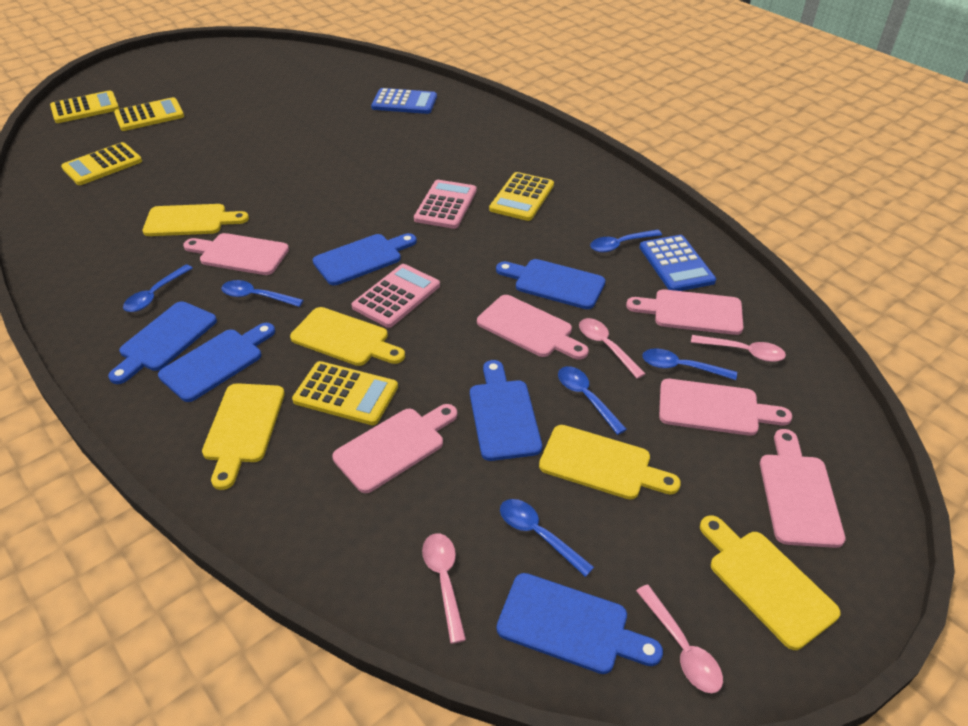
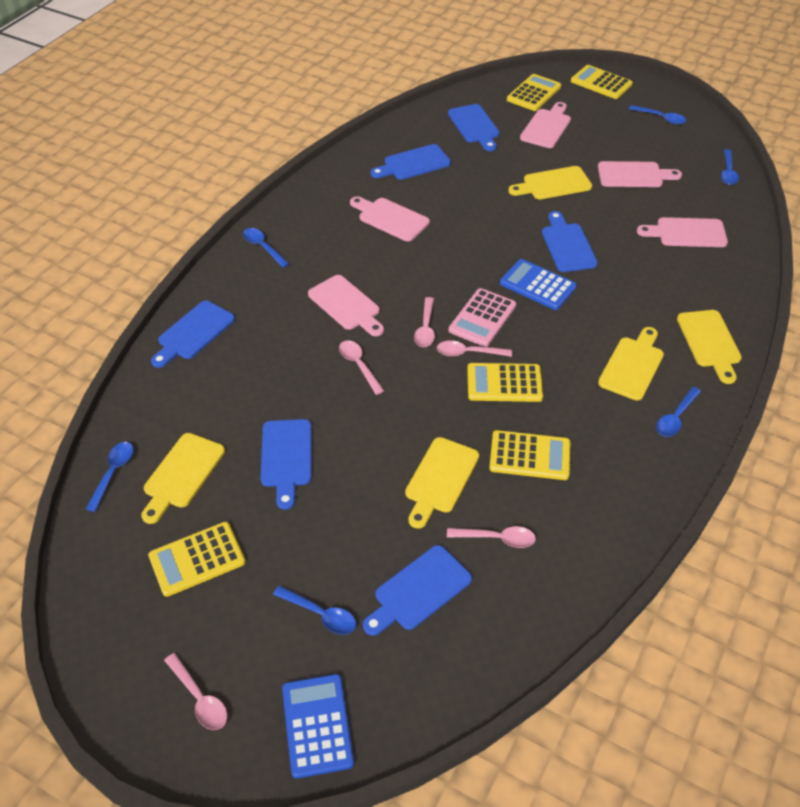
pink calculator: 2 -> 1
pink cutting board: 6 -> 5
pink spoon: 4 -> 5

